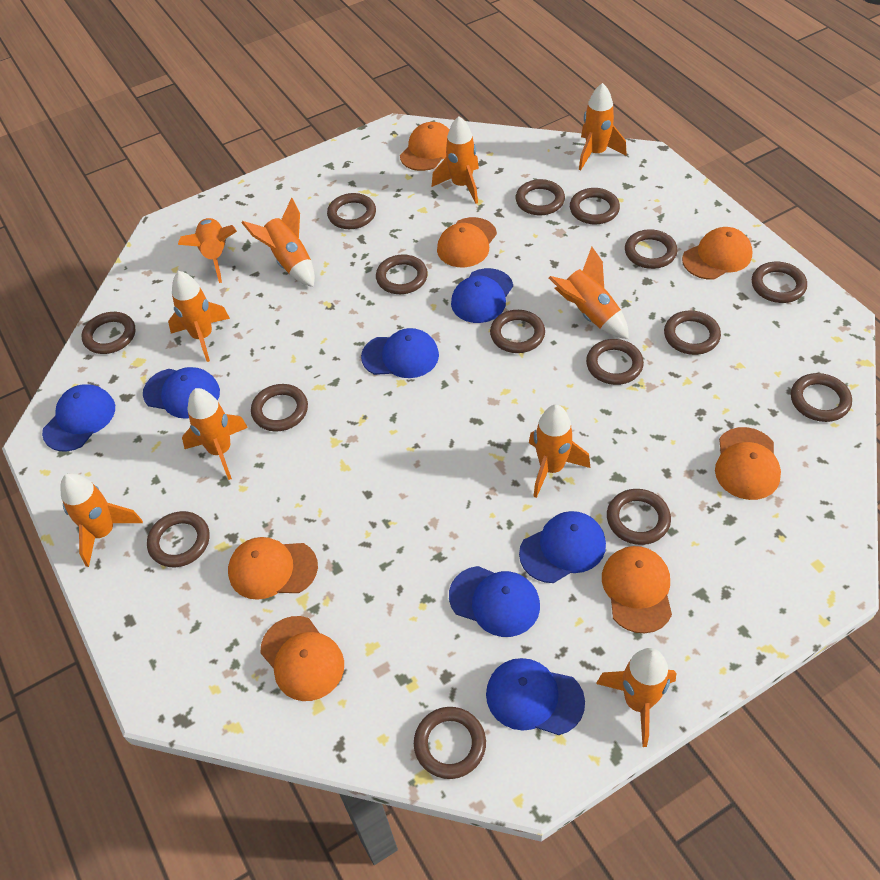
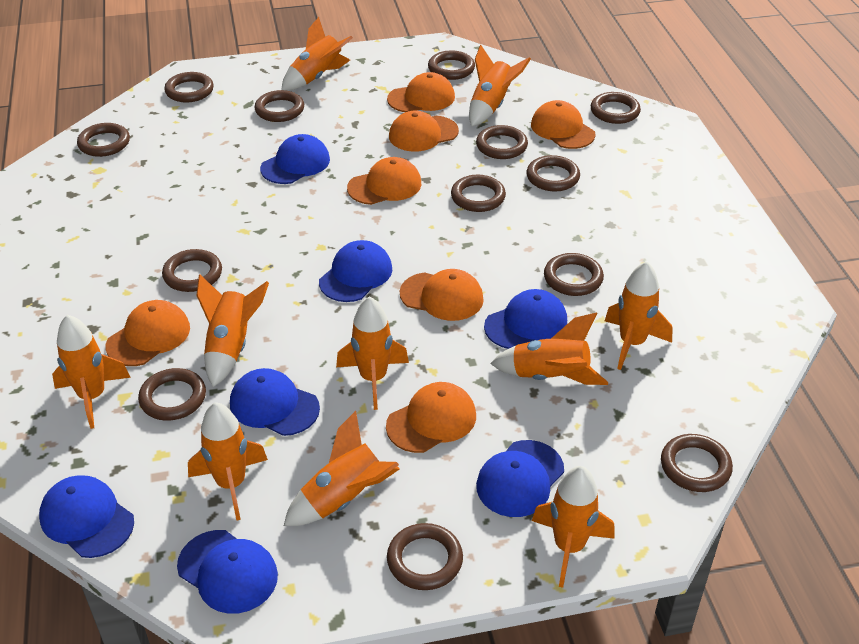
brown ring: 15 -> 13

